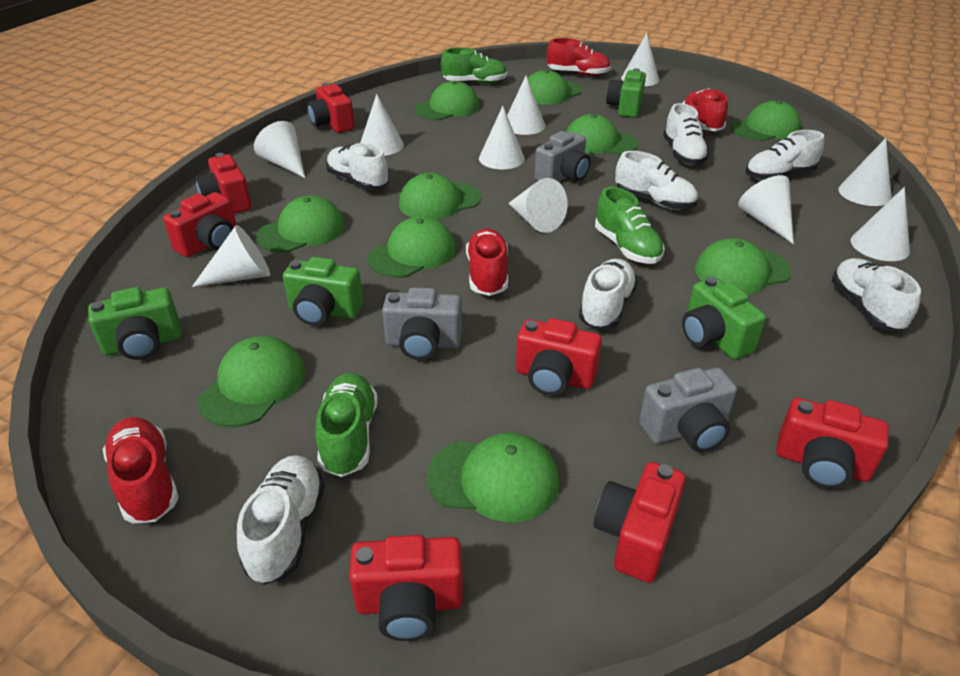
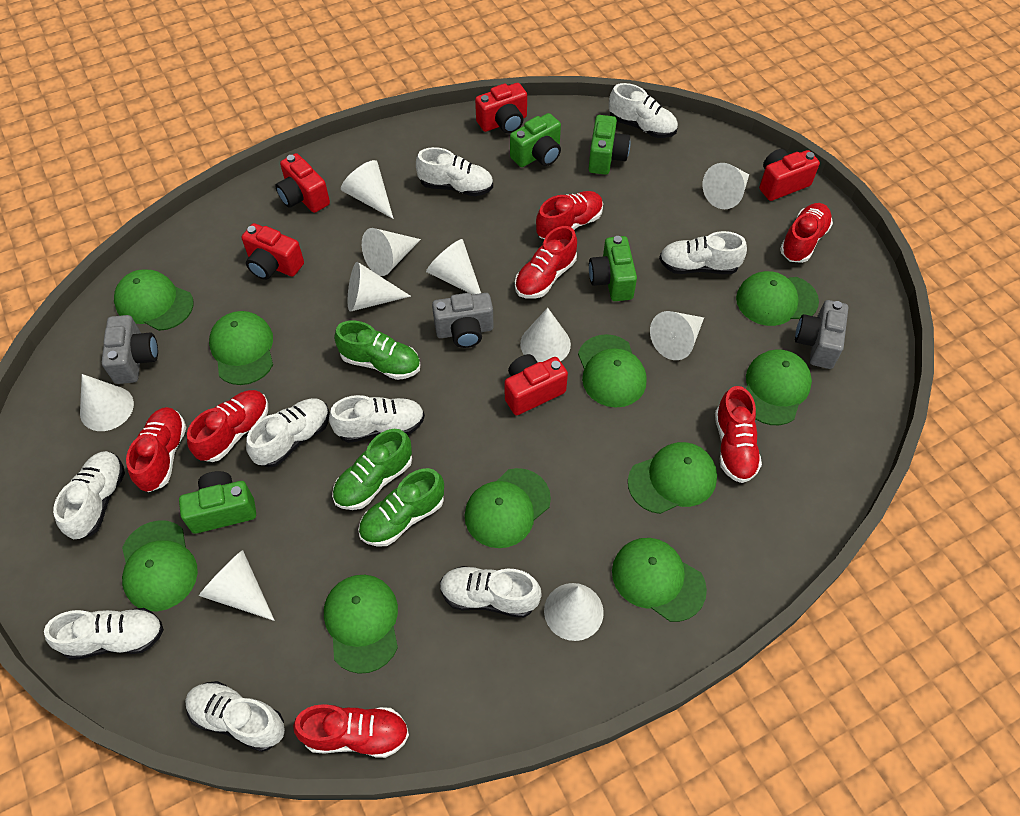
red camera: 7 -> 5
red shoe: 4 -> 7
white shoe: 7 -> 9

